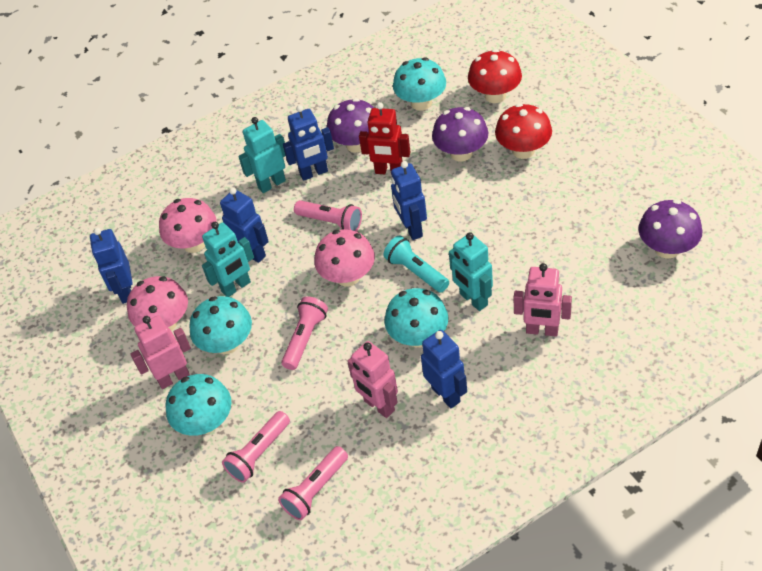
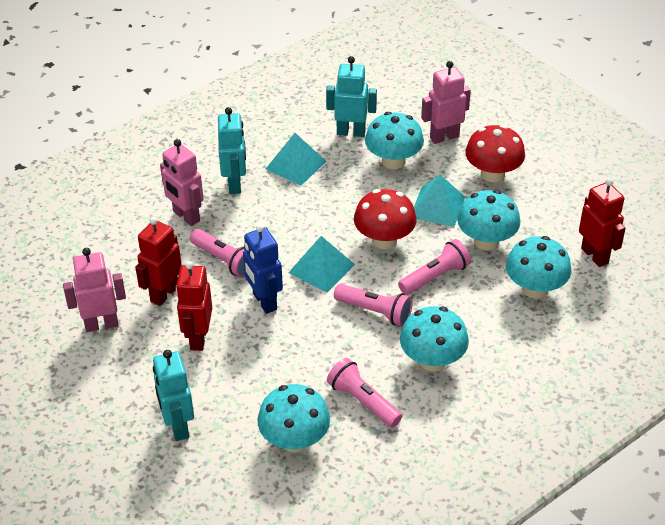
blue robot: 5 -> 1
pink mushroom: 3 -> 0
purple mushroom: 3 -> 0
red robot: 1 -> 3
turquoise flashlight: 1 -> 0
turquoise mushroom: 4 -> 5
turquoise pyramid: 0 -> 3

